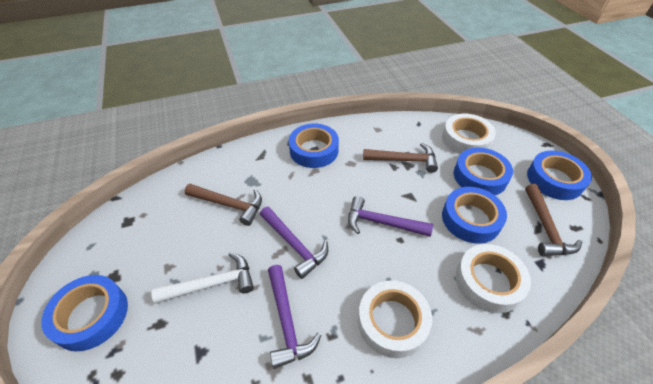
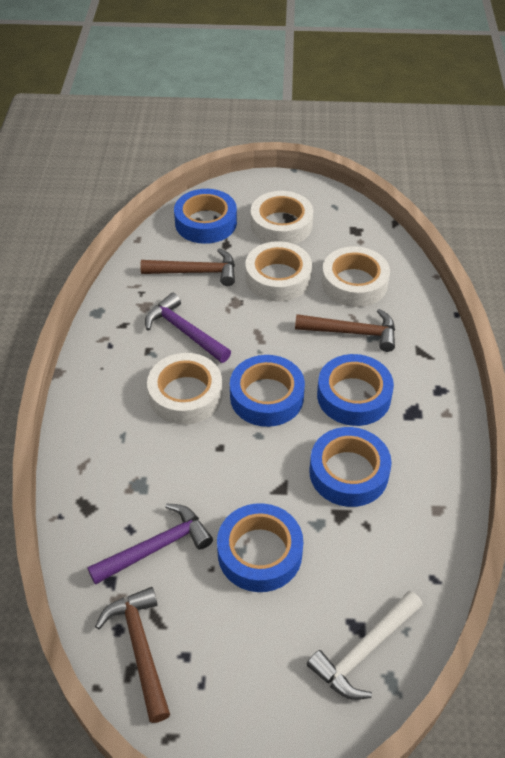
purple hammer: 3 -> 2
white tape: 3 -> 4

